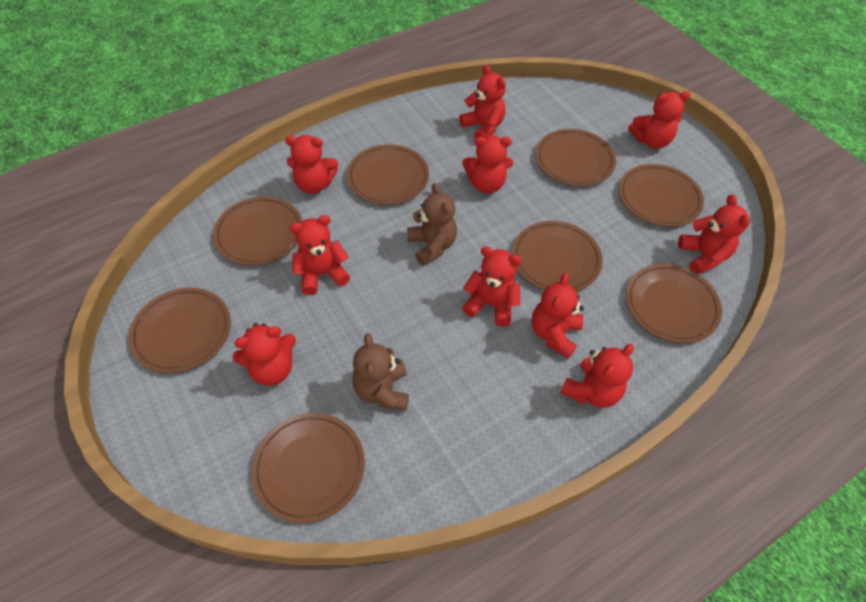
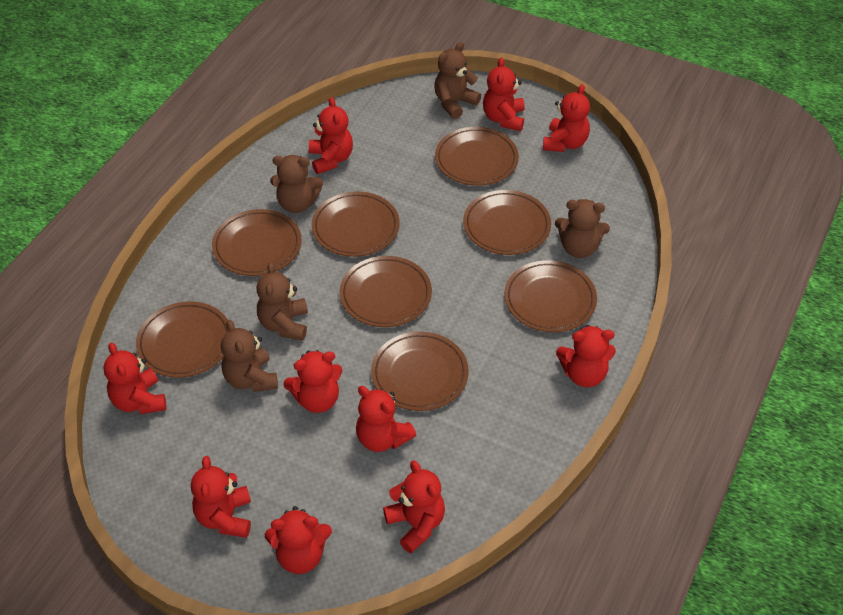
brown teddy bear: 2 -> 5

